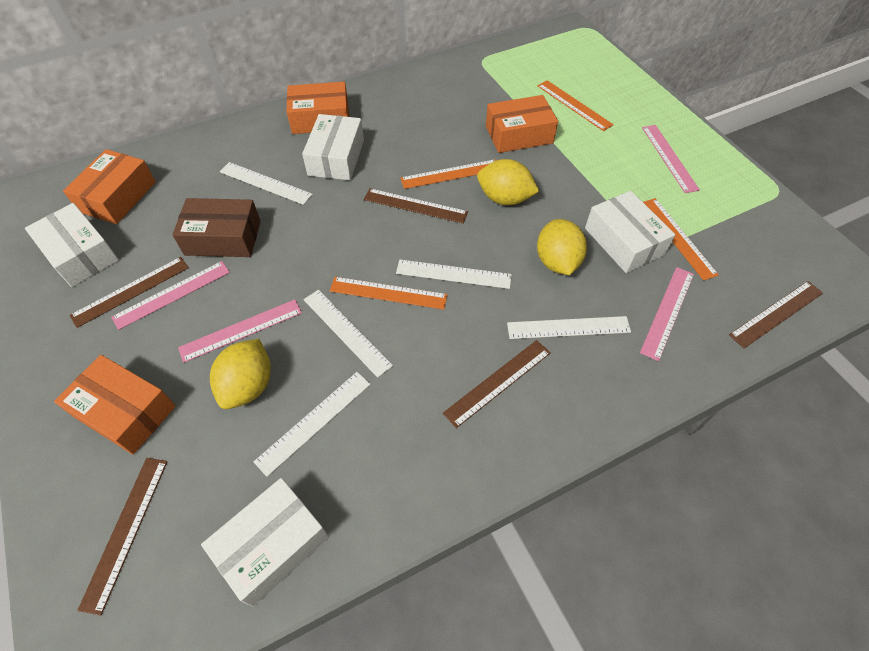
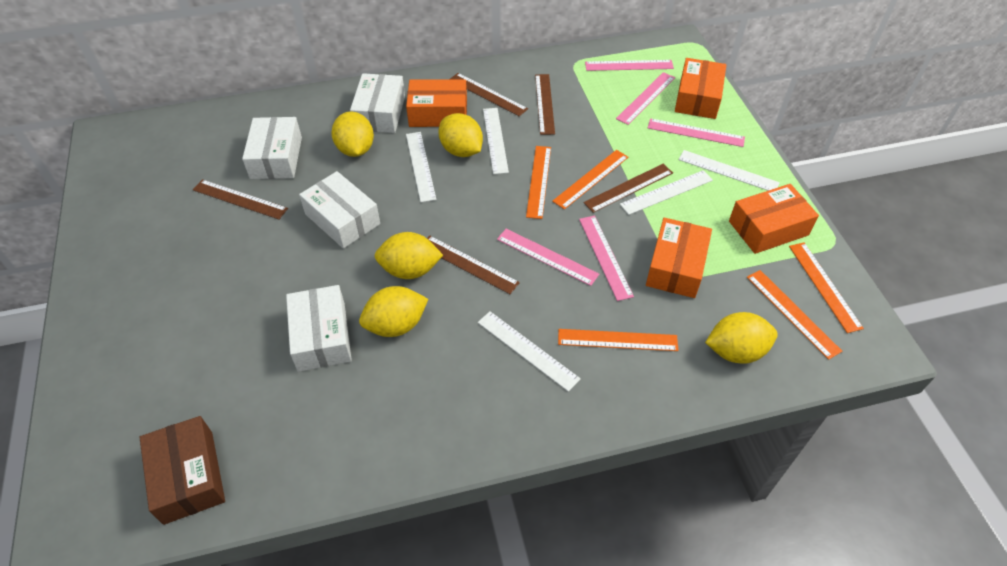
orange ruler: 4 -> 5
pink ruler: 4 -> 5
yellow lemon: 3 -> 5

